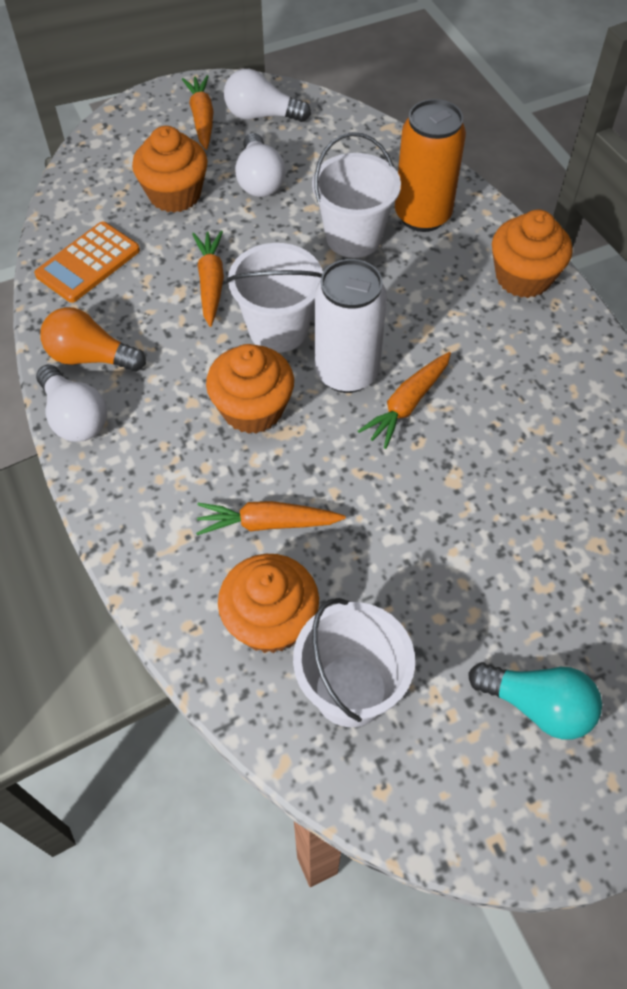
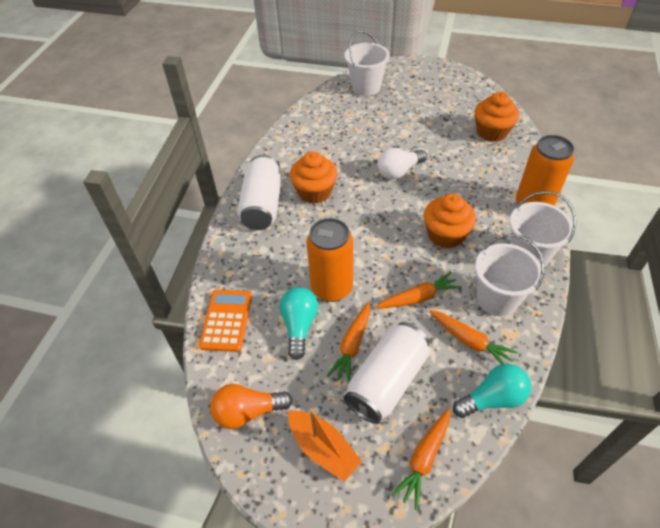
orange boat: 0 -> 1
orange can: 1 -> 2
orange cupcake: 4 -> 3
turquoise light bulb: 1 -> 2
white can: 1 -> 2
white light bulb: 3 -> 1

